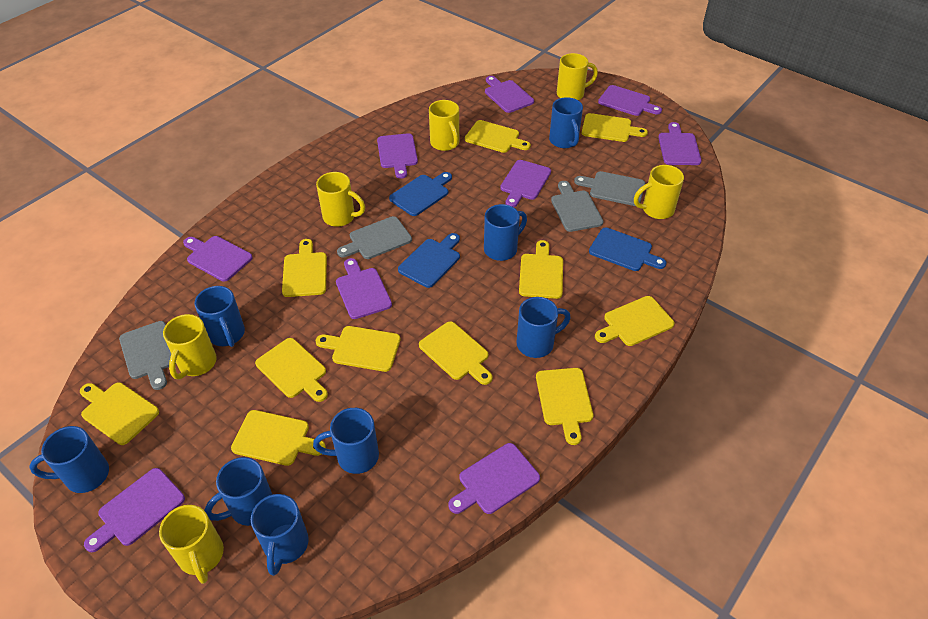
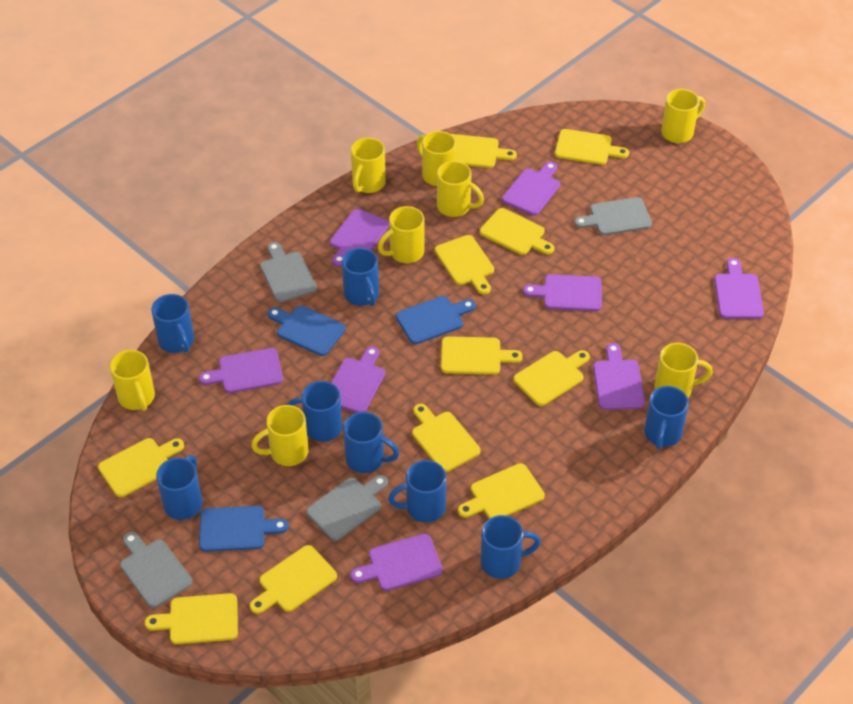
purple cutting board: 9 -> 8
yellow mug: 6 -> 8

